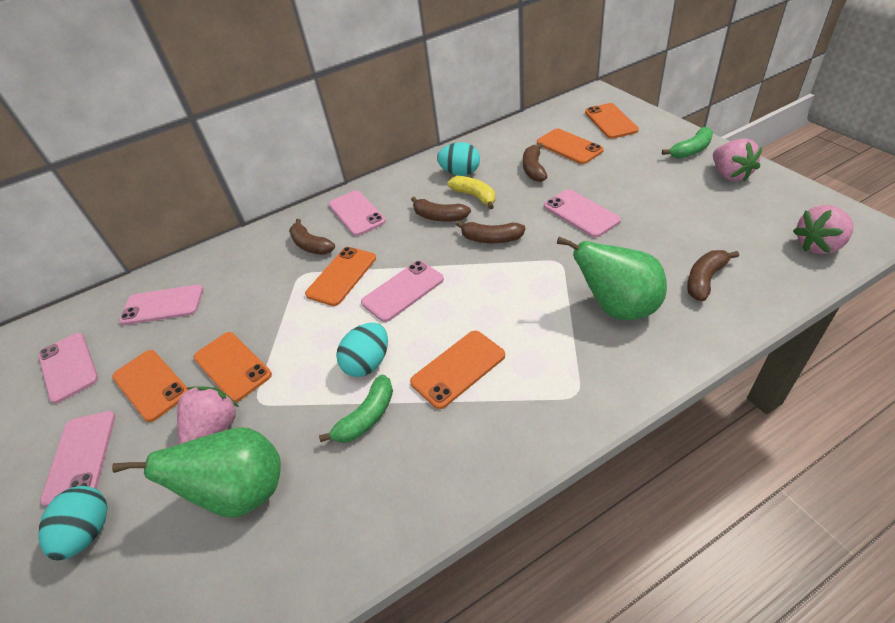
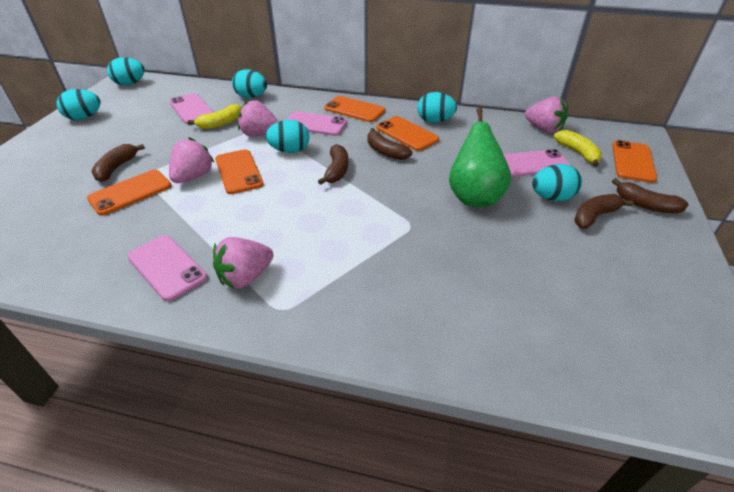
green banana: 2 -> 0
green pear: 2 -> 1
orange phone: 6 -> 5
pink phone: 6 -> 4
pink strawberry: 3 -> 4
turquoise egg: 3 -> 6
yellow banana: 1 -> 2

